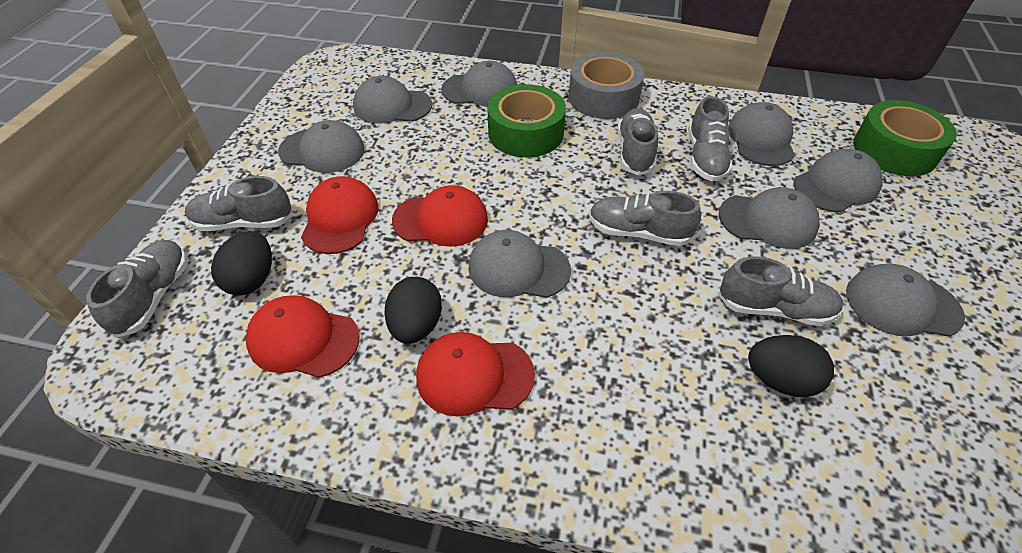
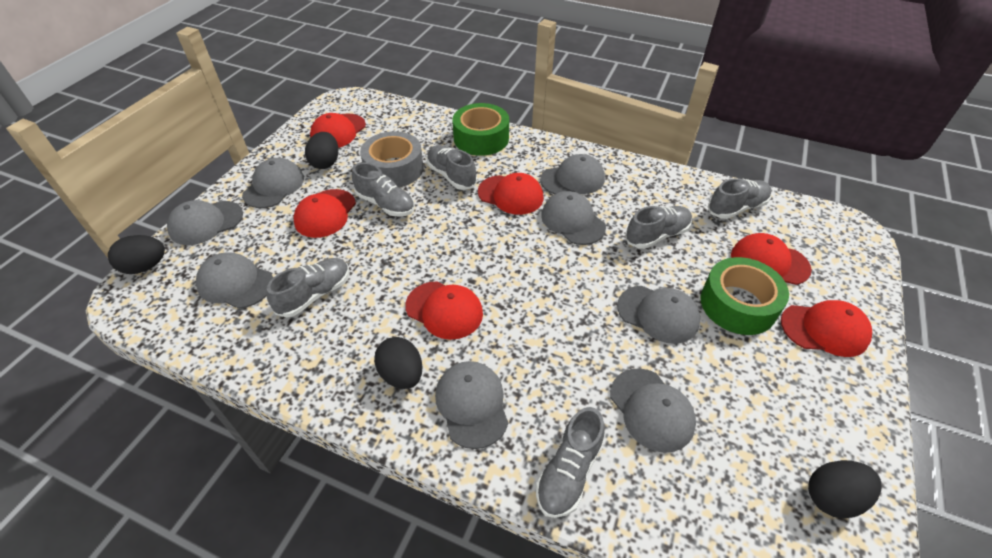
black egg: 3 -> 4
red cap: 4 -> 6

